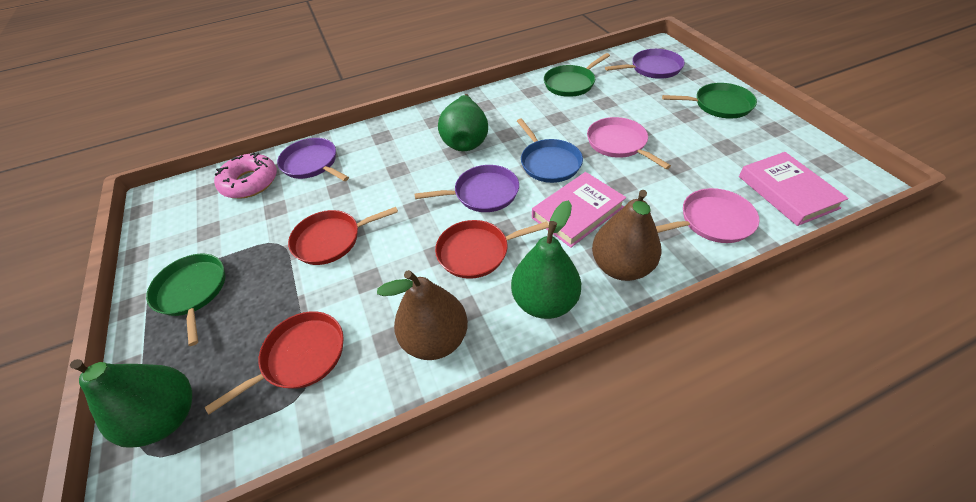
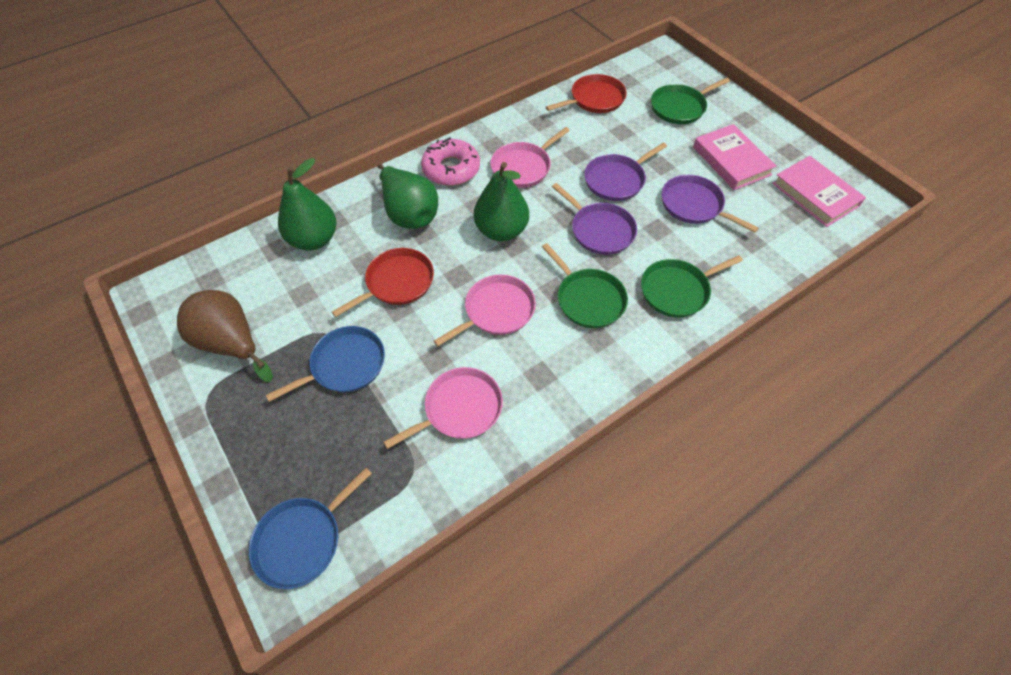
blue pan: 1 -> 2
brown pear: 2 -> 1
pink pan: 2 -> 3
red pan: 3 -> 2

